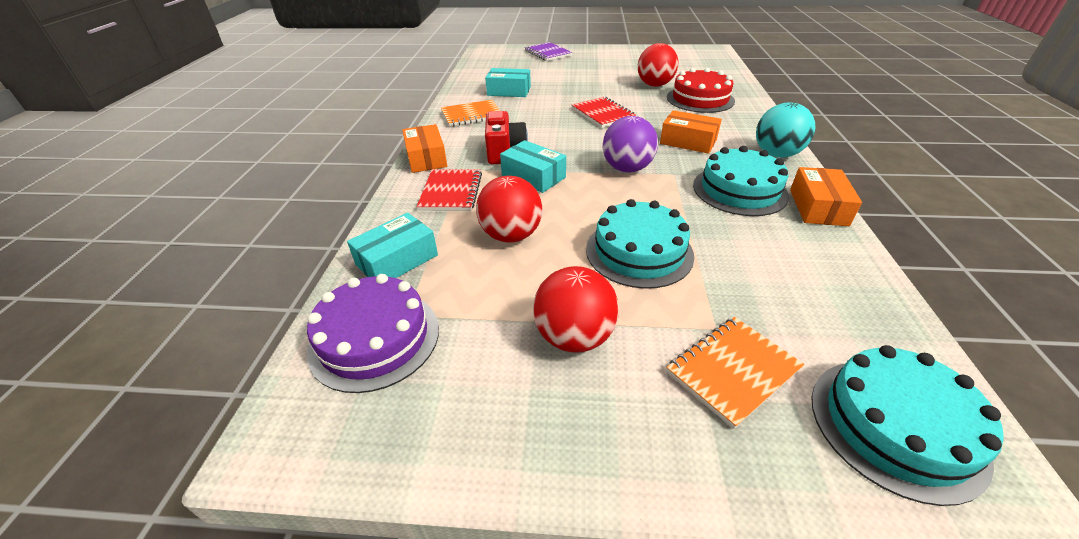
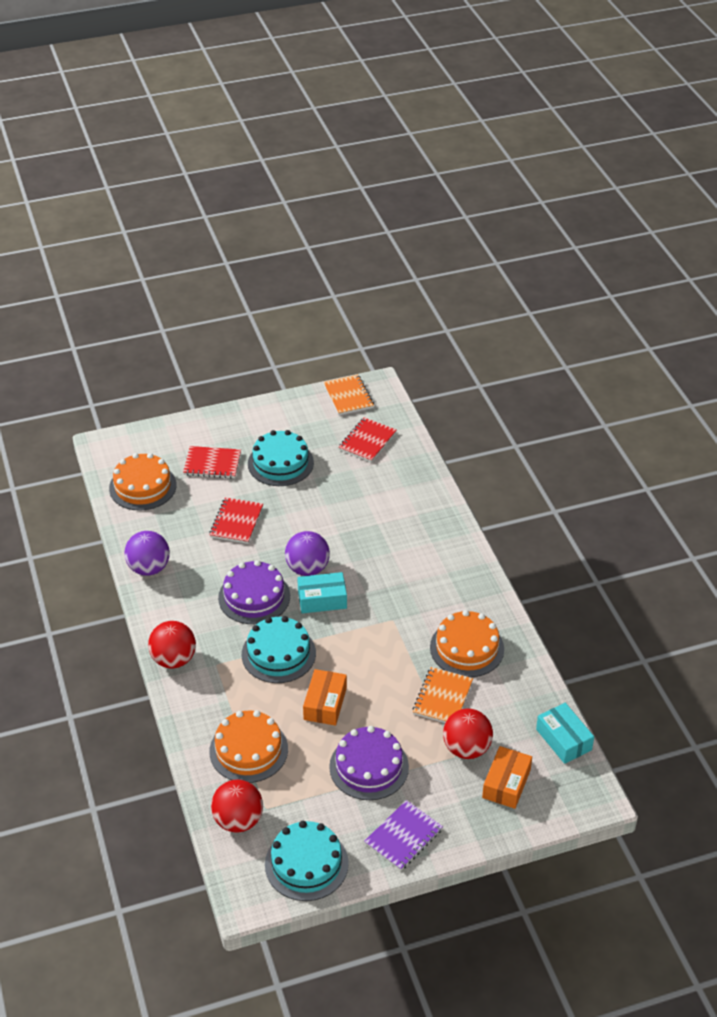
orange box: 3 -> 2
orange cake: 0 -> 3
purple ball: 1 -> 2
purple cake: 1 -> 2
red cake: 1 -> 0
red camera: 1 -> 0
red notebook: 2 -> 3
turquoise ball: 1 -> 0
turquoise box: 3 -> 2

